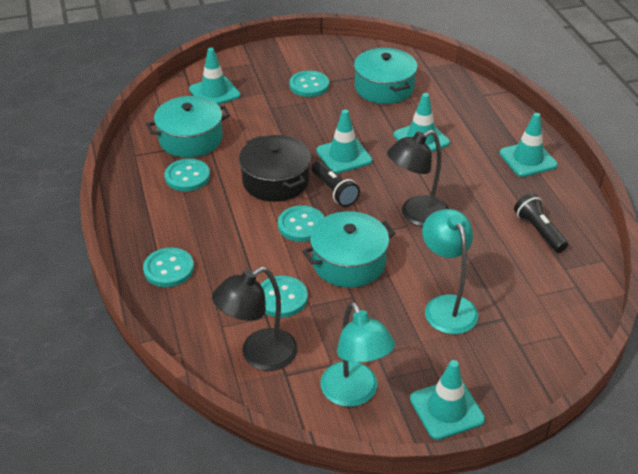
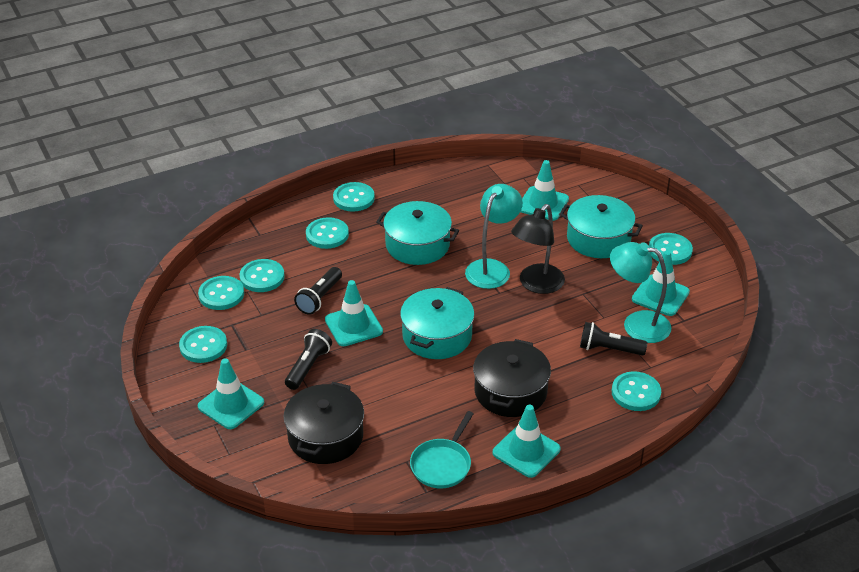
black flashlight: 2 -> 3
black lamp: 2 -> 1
black pot: 1 -> 2
turquoise button: 5 -> 7
turquoise pan: 0 -> 1

